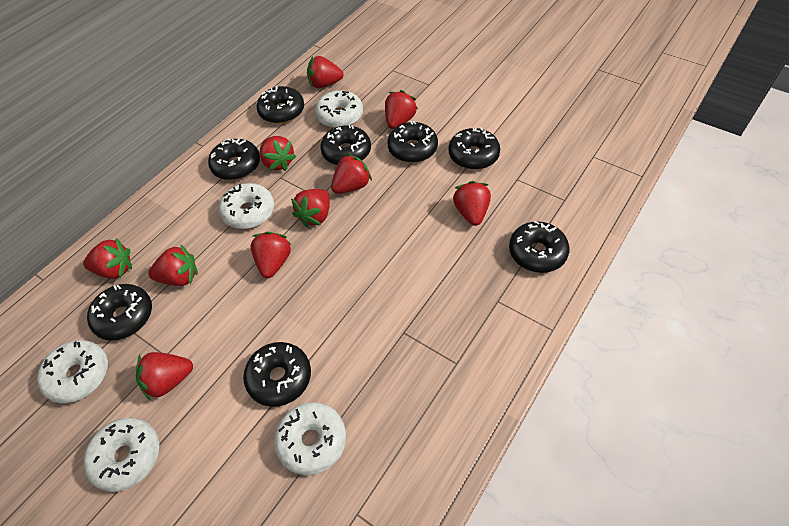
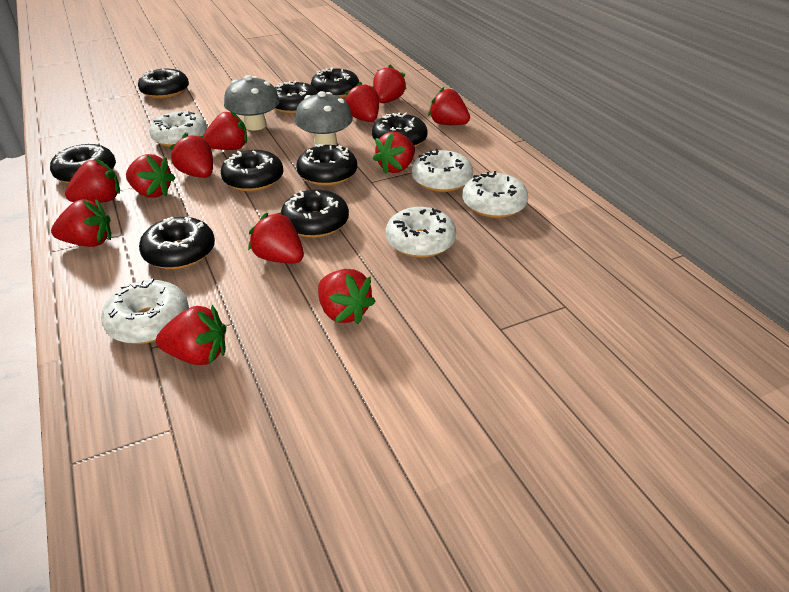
black donut: 8 -> 9
grey mushroom: 0 -> 2
red strawberry: 10 -> 12

